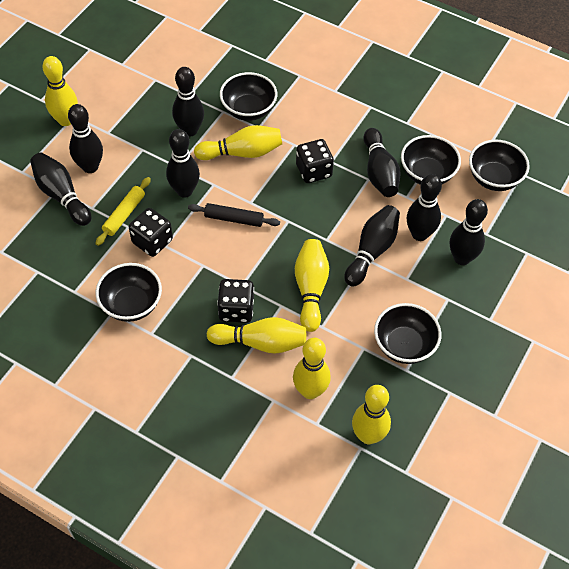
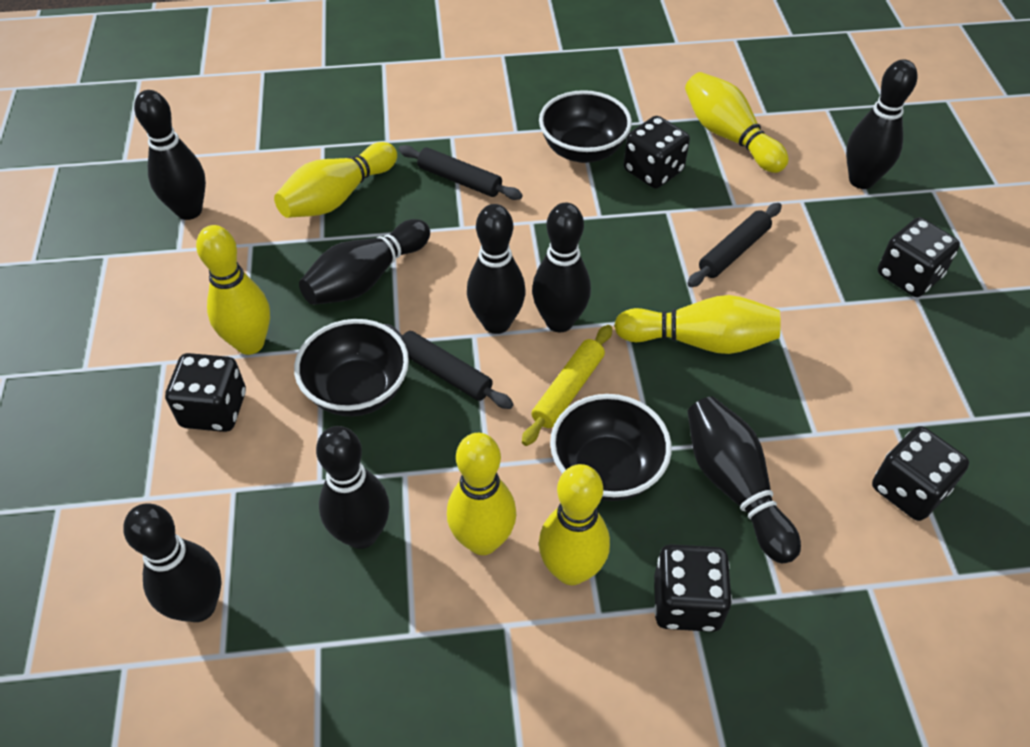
black bowl: 5 -> 3
black dice: 3 -> 5
black rolling pin: 1 -> 3

